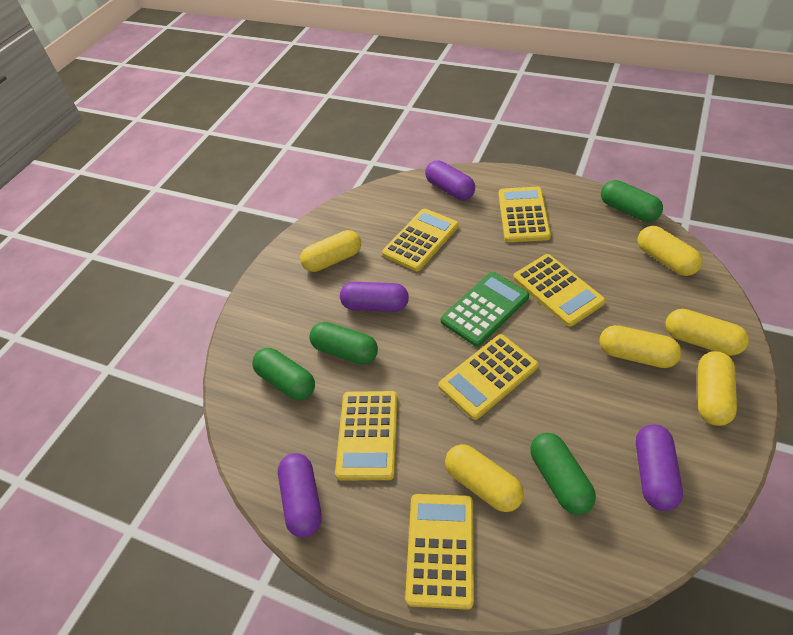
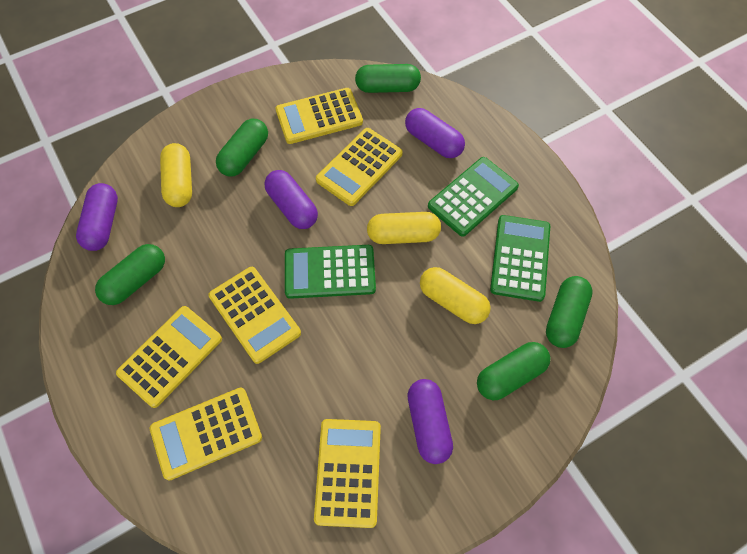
green calculator: 1 -> 3
green capsule: 4 -> 5
yellow capsule: 6 -> 3

